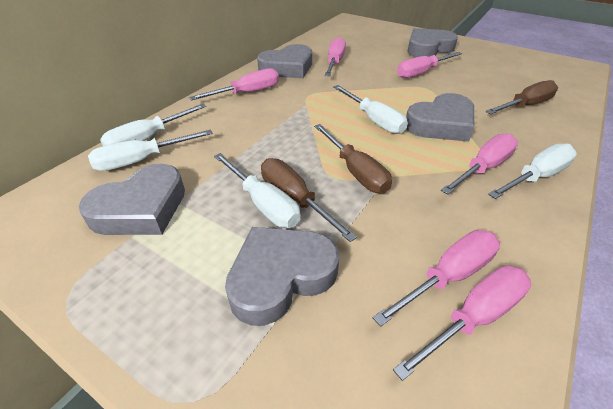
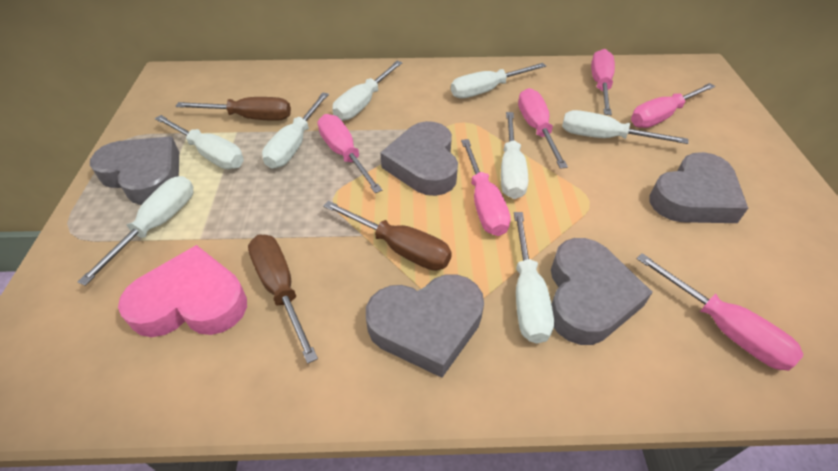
pink heart: 0 -> 1
white screwdriver: 5 -> 8

